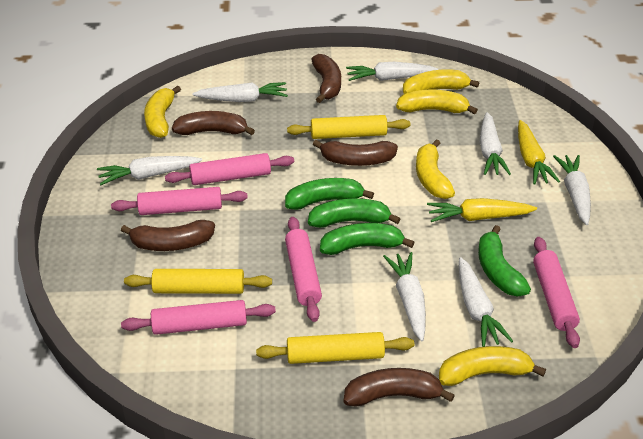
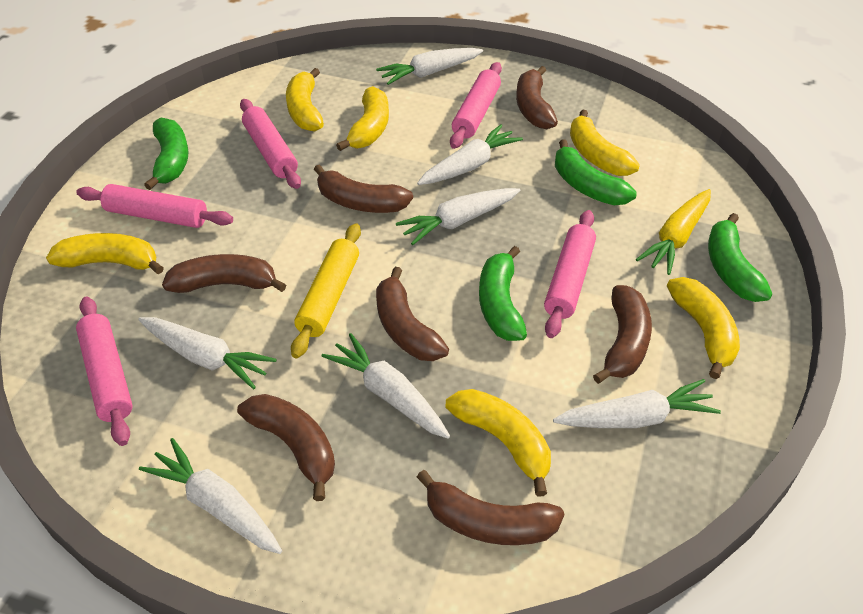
brown banana: 5 -> 7
yellow banana: 5 -> 6
yellow carrot: 2 -> 1
yellow rolling pin: 3 -> 1

